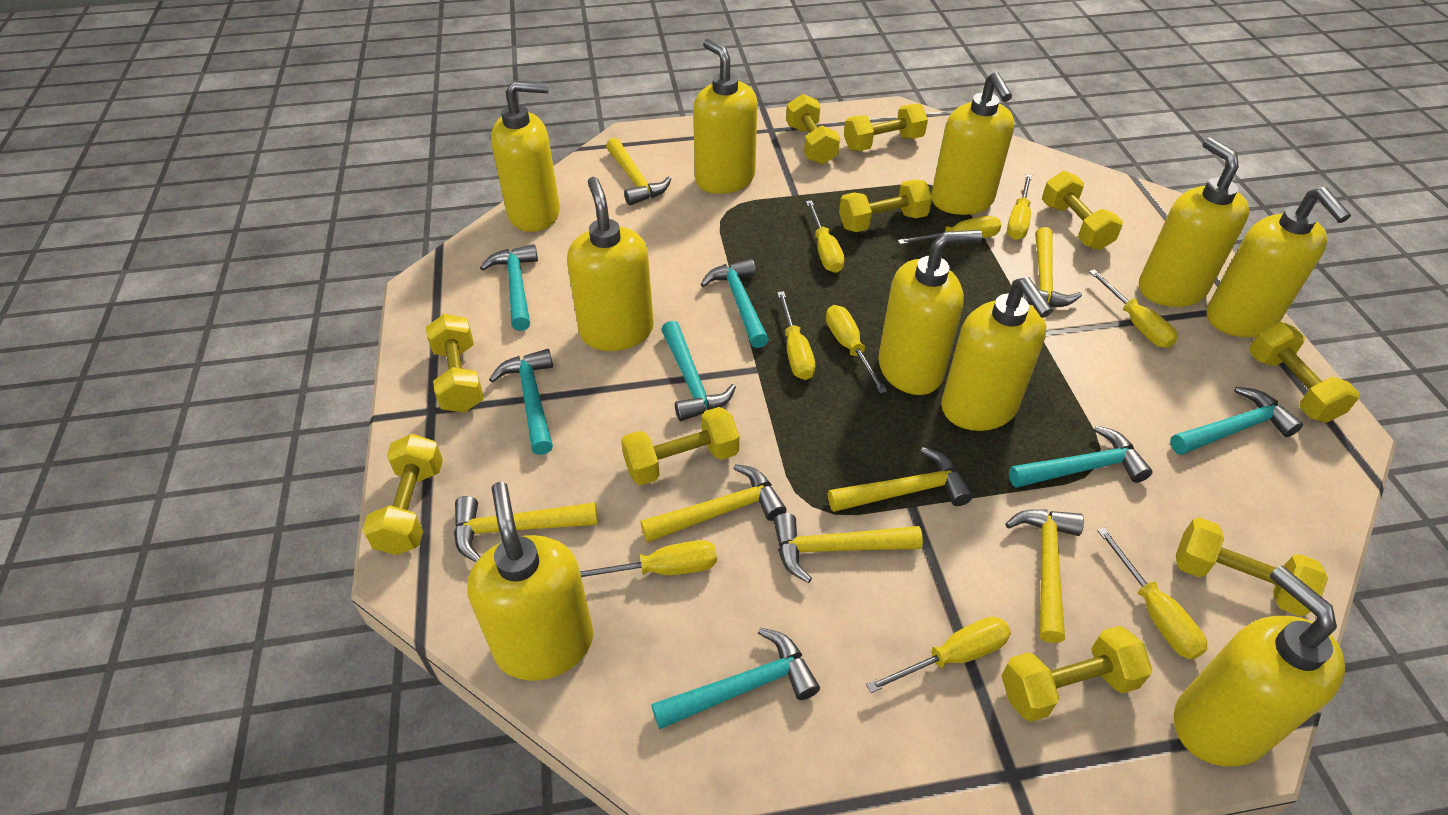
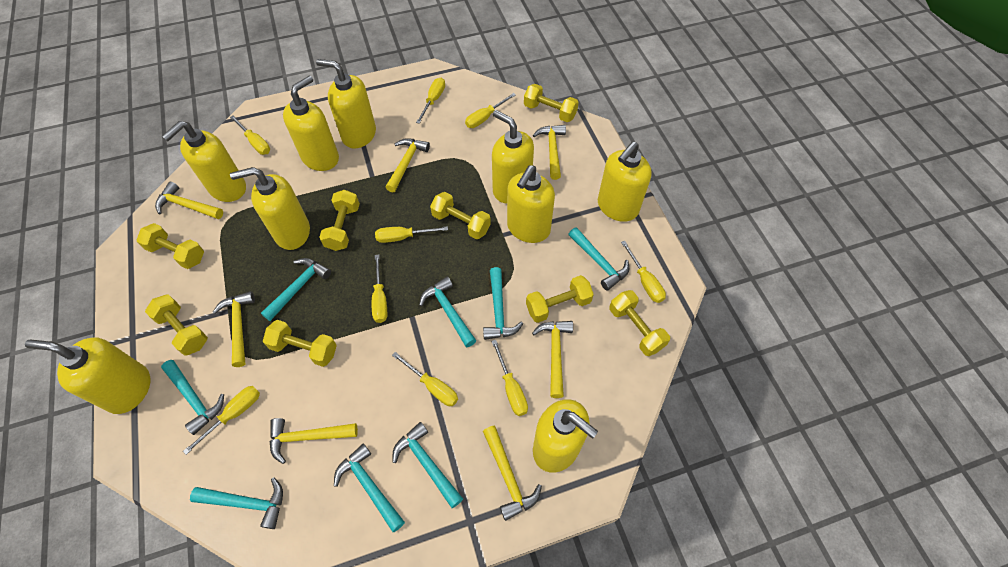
turquoise hammer: 7 -> 8
yellow dumbbell: 10 -> 8
yellow soap dispenser: 10 -> 9

